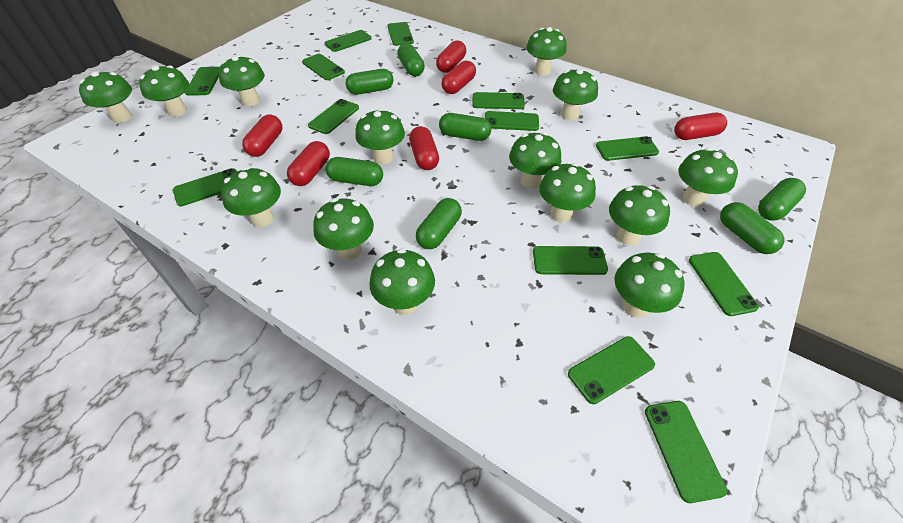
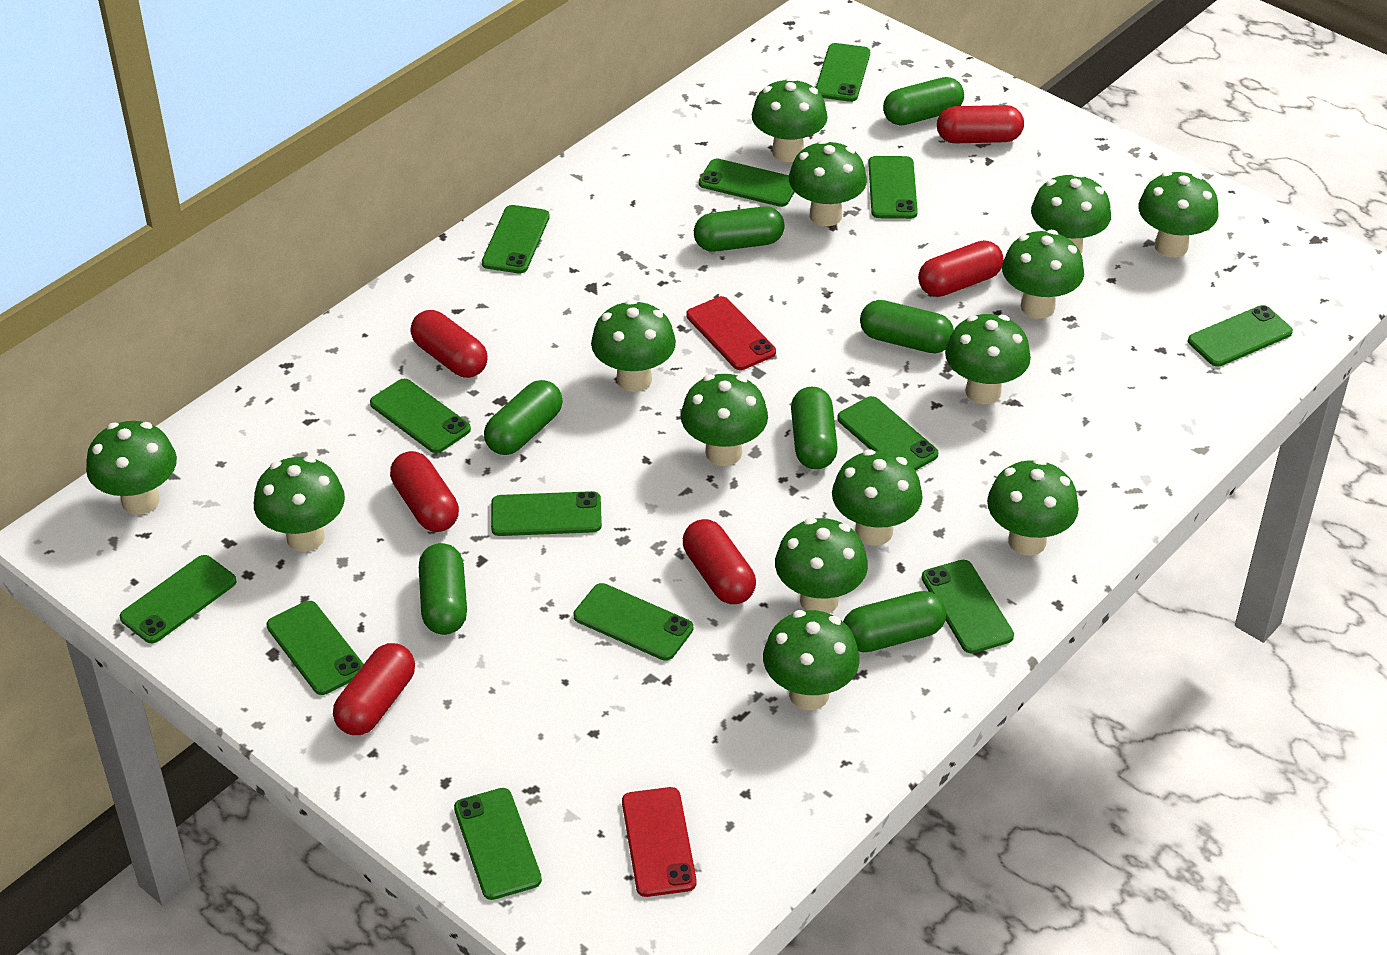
red phone: 0 -> 2

